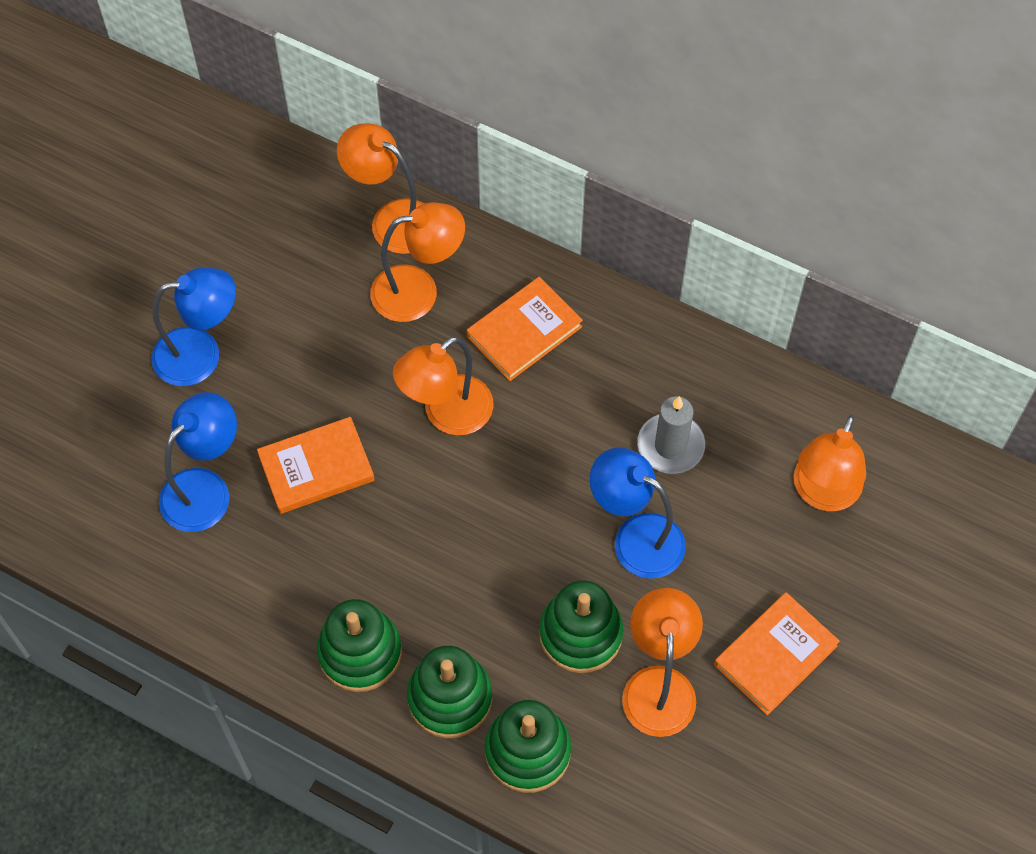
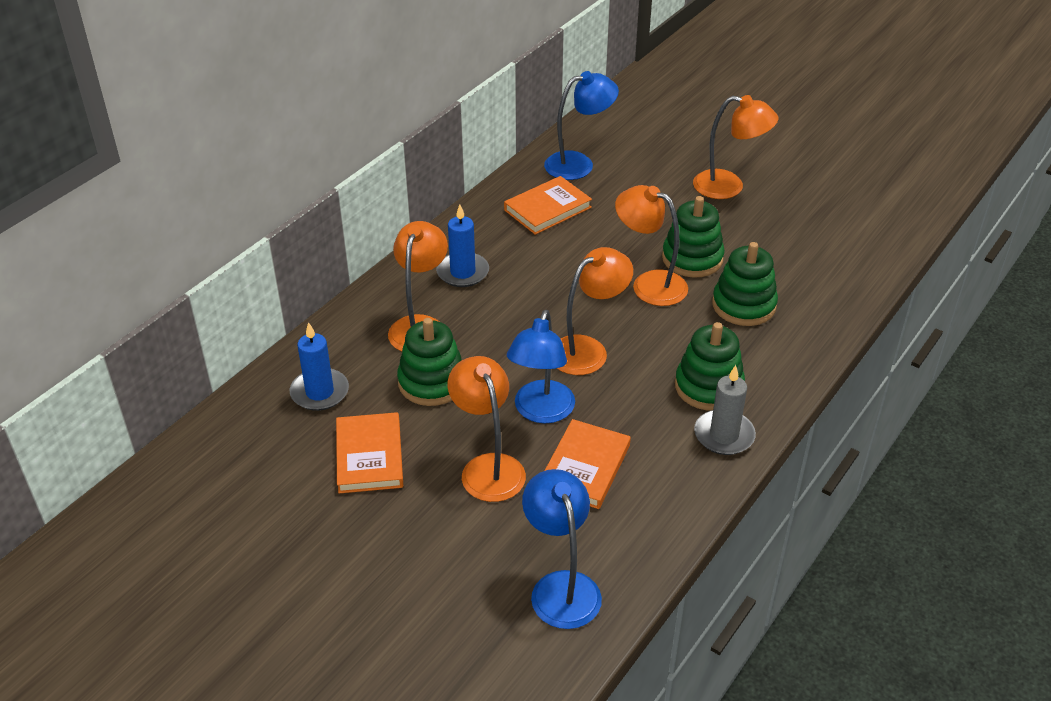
blue candle: 0 -> 2

